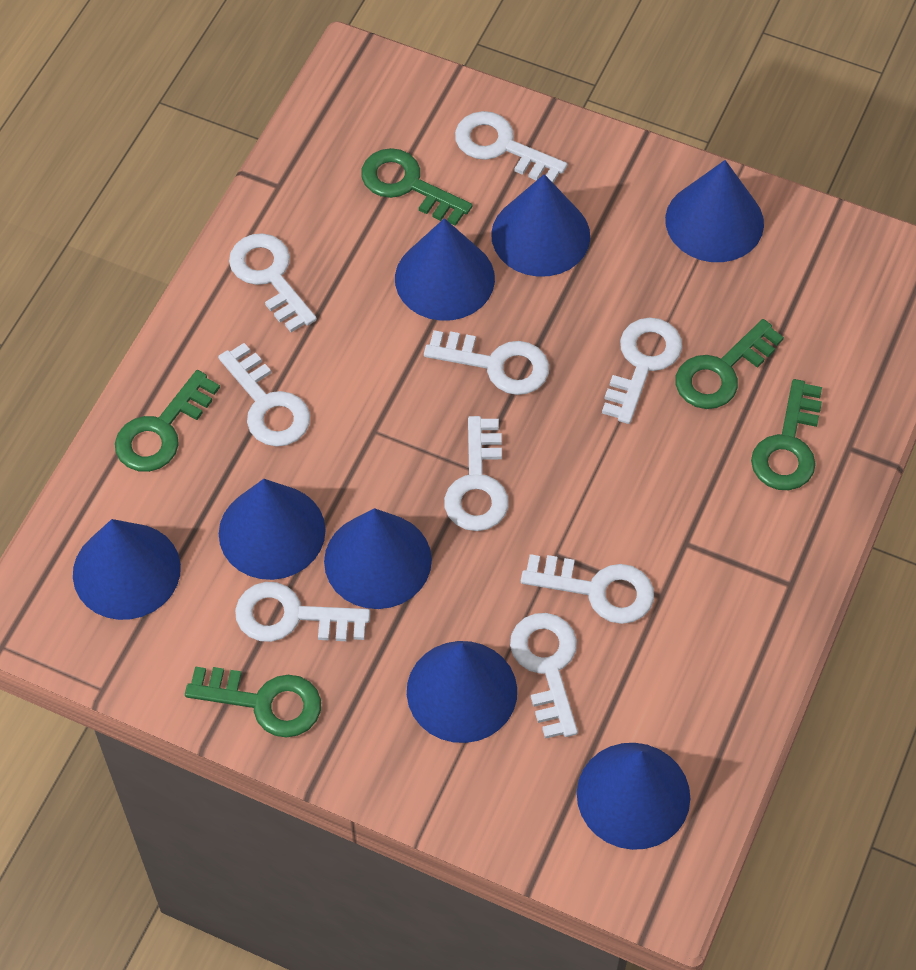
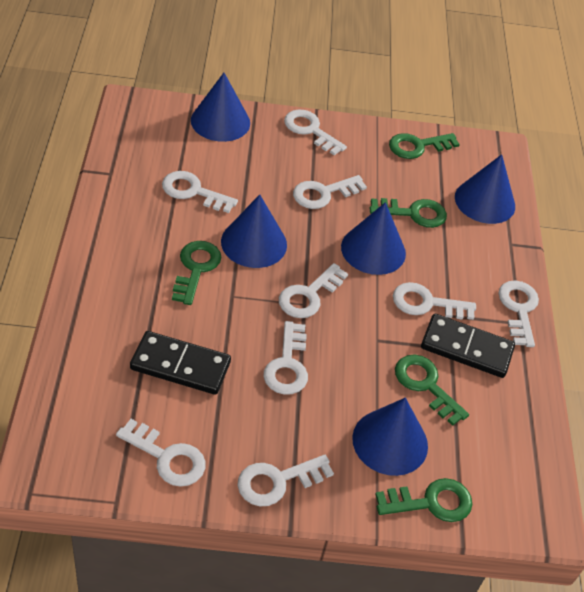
black domino: 0 -> 2
blue cone: 8 -> 5

